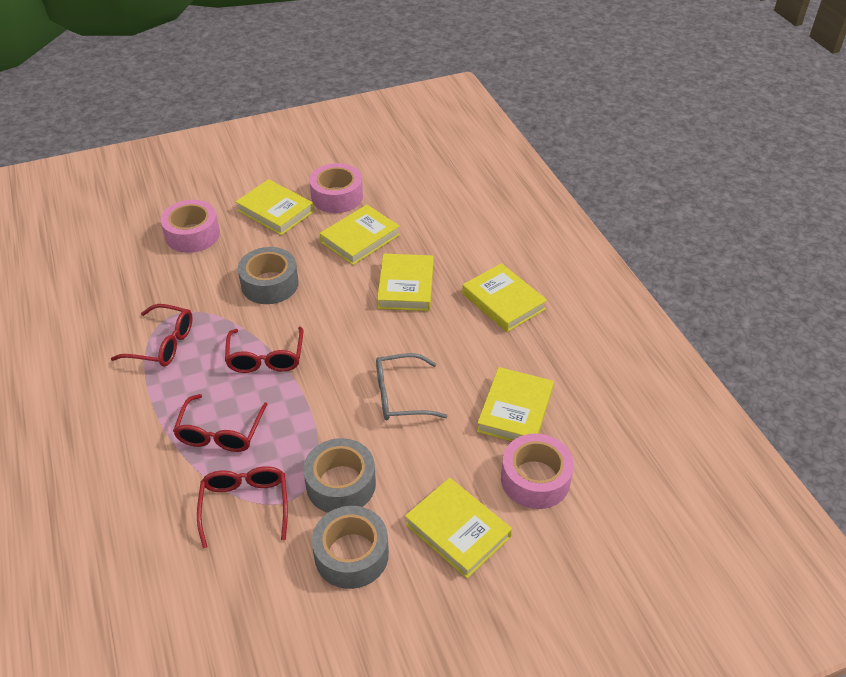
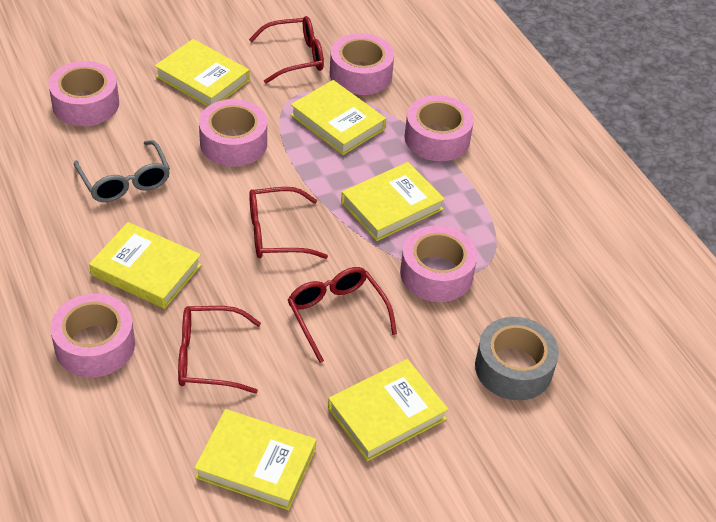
grey tape: 3 -> 1
pink tape: 3 -> 6

